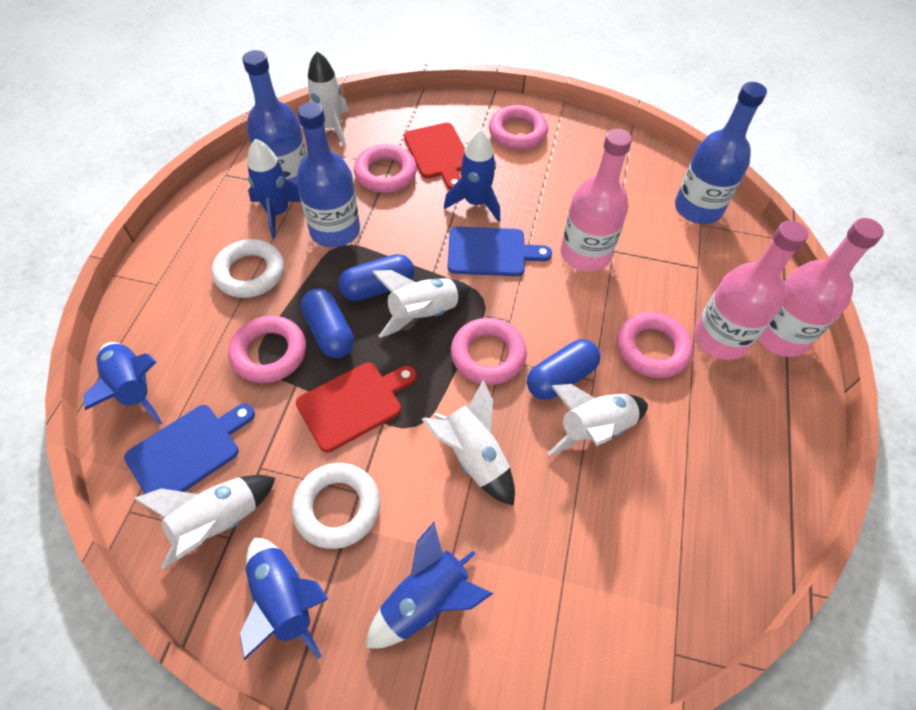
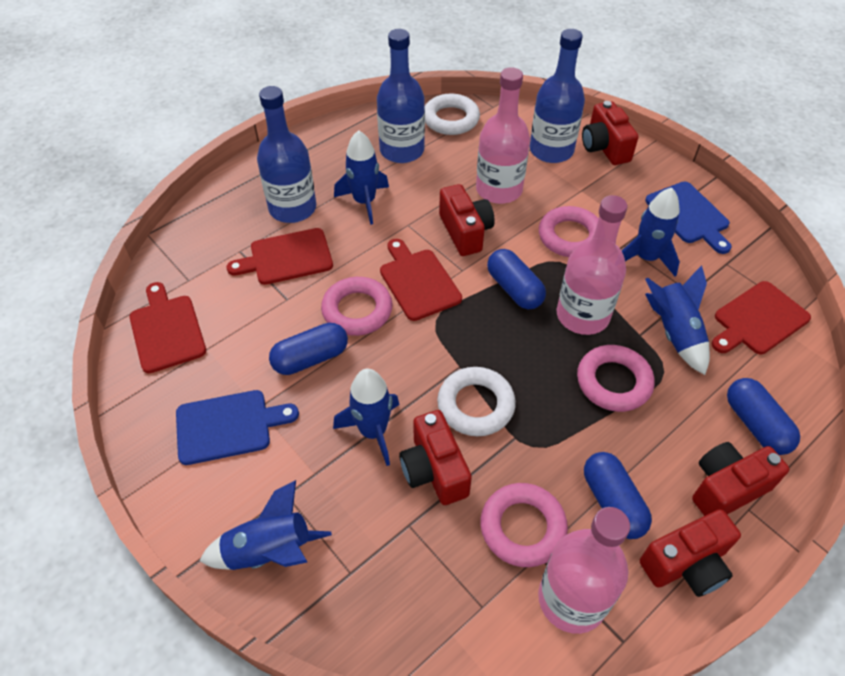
blue capsule: 3 -> 4
pink ring: 5 -> 4
red camera: 0 -> 5
red cutting board: 2 -> 4
white rocket: 5 -> 0

